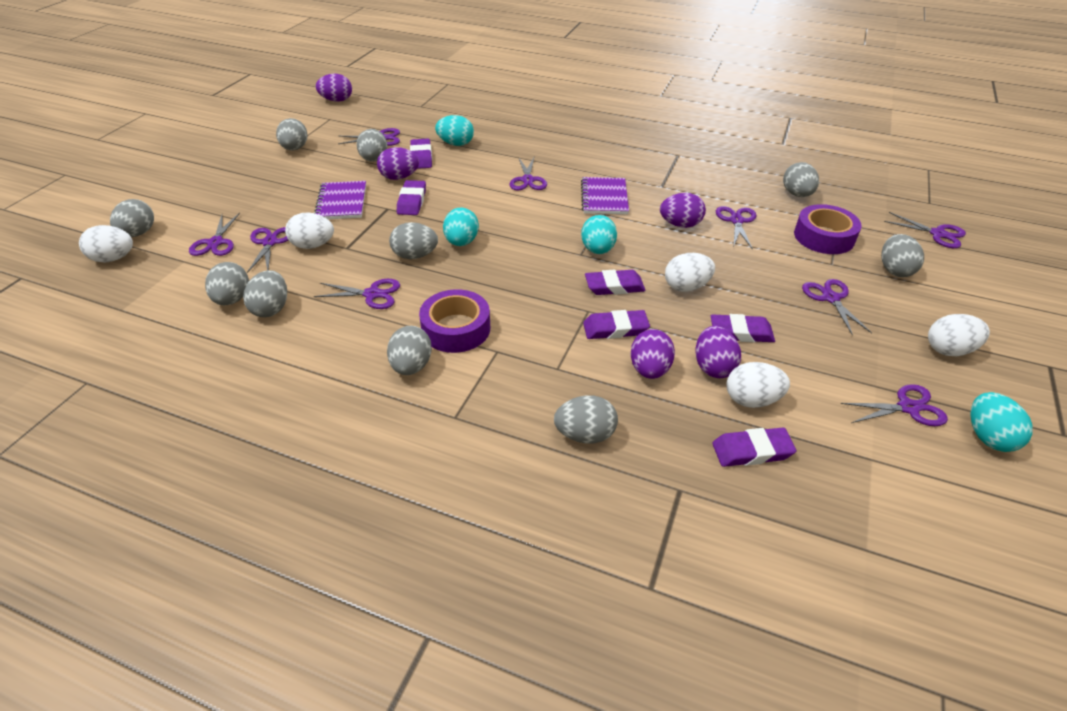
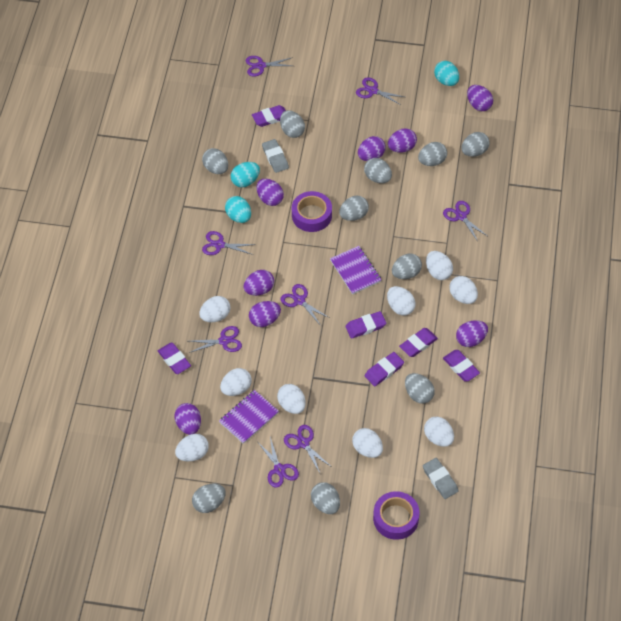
grey eraser: 0 -> 2
purple egg: 5 -> 8
purple scissors: 9 -> 8
turquoise egg: 4 -> 3
white egg: 5 -> 9

